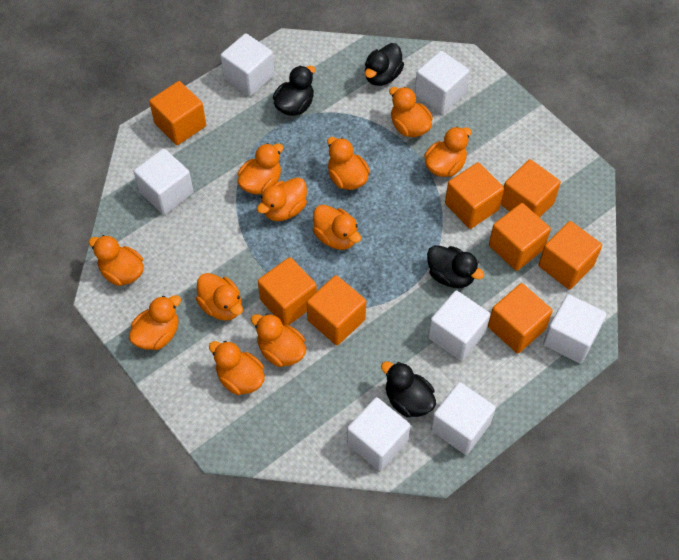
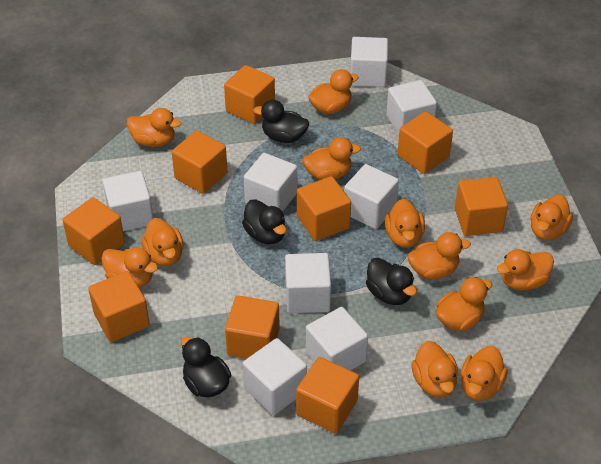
orange cube: 8 -> 9
orange duck: 11 -> 12
white cube: 7 -> 8

